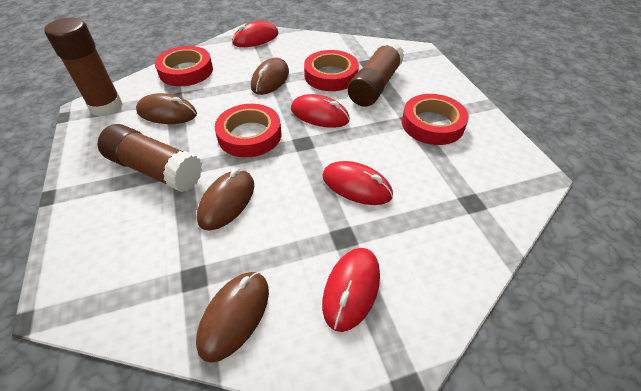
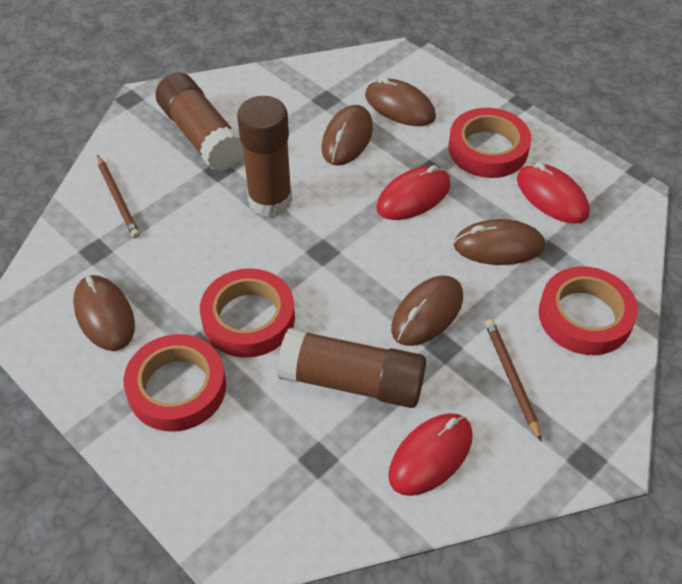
brown mouse: 4 -> 5
brown pencil: 0 -> 2
red mouse: 4 -> 3

